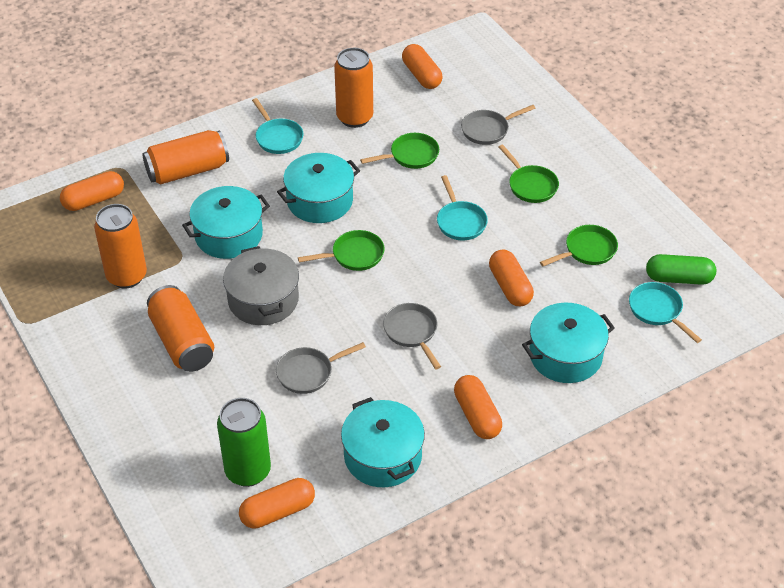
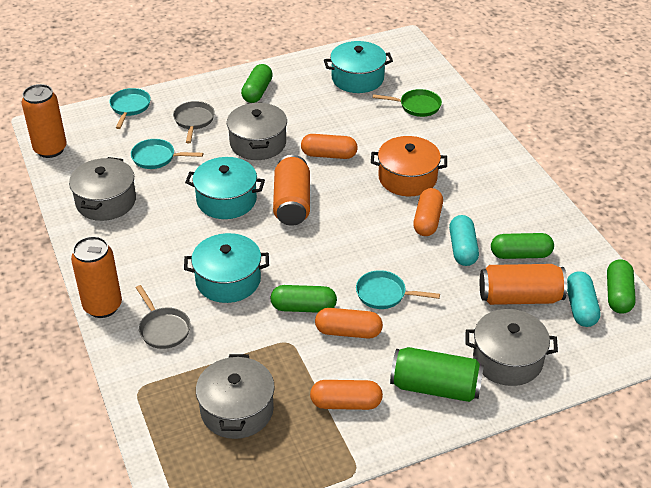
green capsule: 1 -> 4
green pan: 4 -> 1
grey pan: 3 -> 2
grey pot: 1 -> 4
orange capsule: 5 -> 4
orange pot: 0 -> 1
turquoise capsule: 0 -> 2
turquoise pot: 4 -> 3

